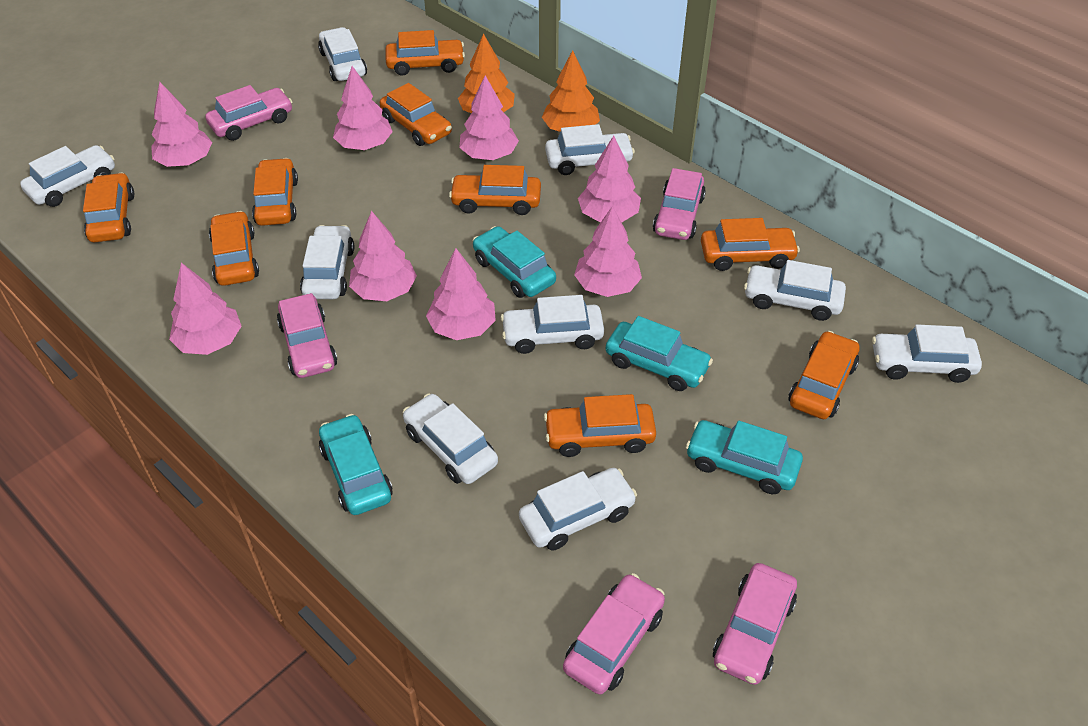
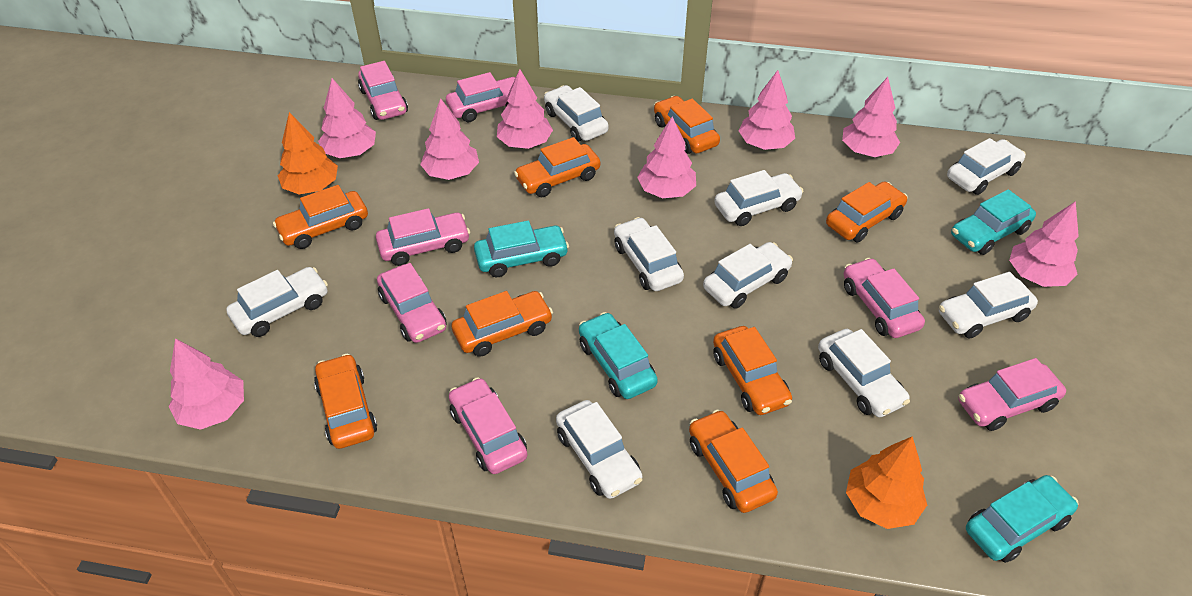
orange car: 9 -> 8
pink car: 5 -> 7

